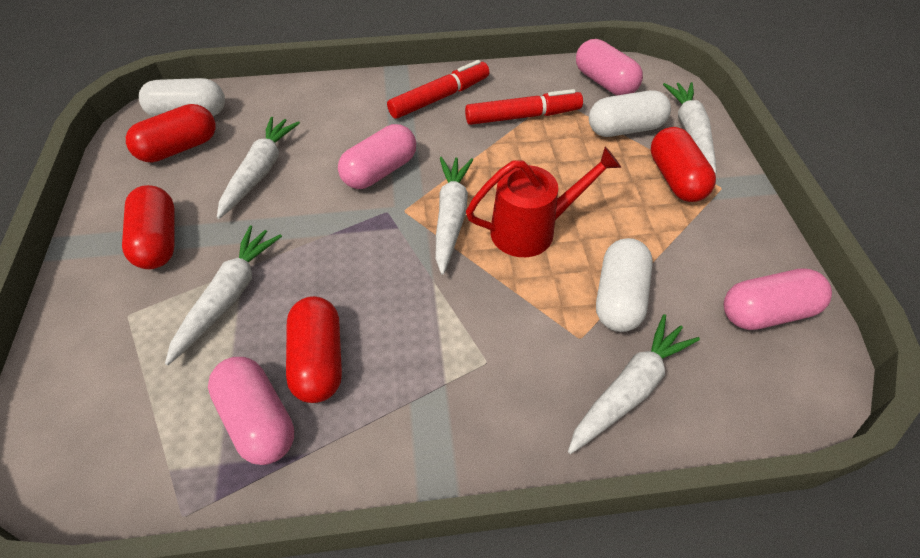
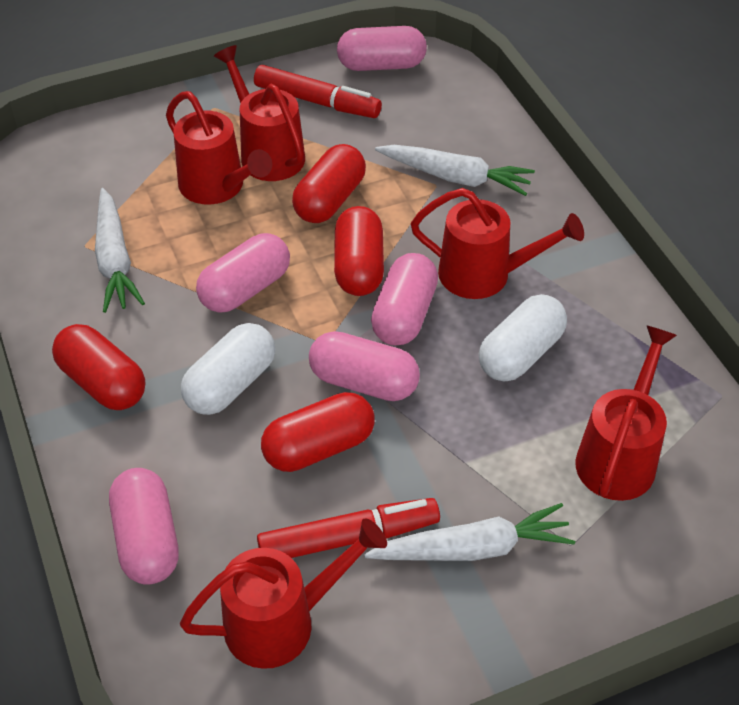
pink capsule: 4 -> 5
red watering can: 1 -> 5
white capsule: 3 -> 2
white carrot: 5 -> 3

